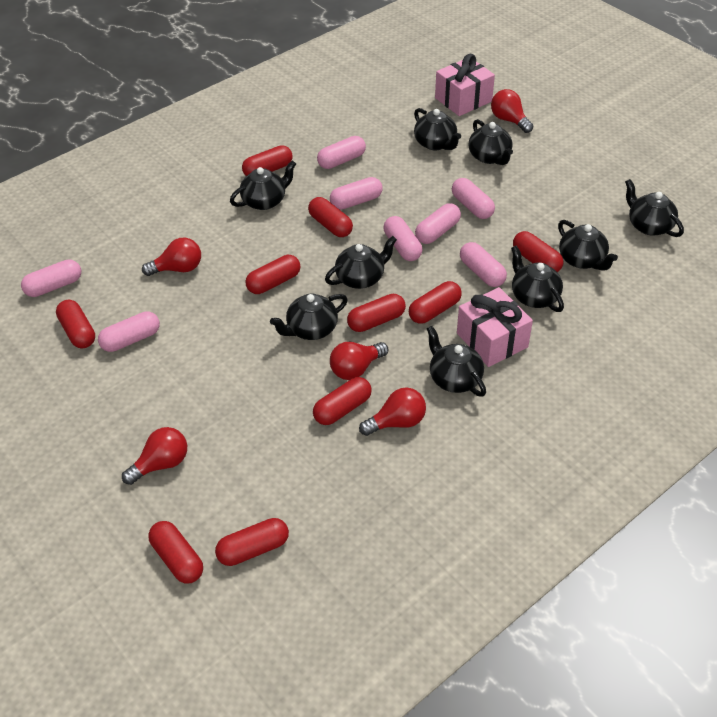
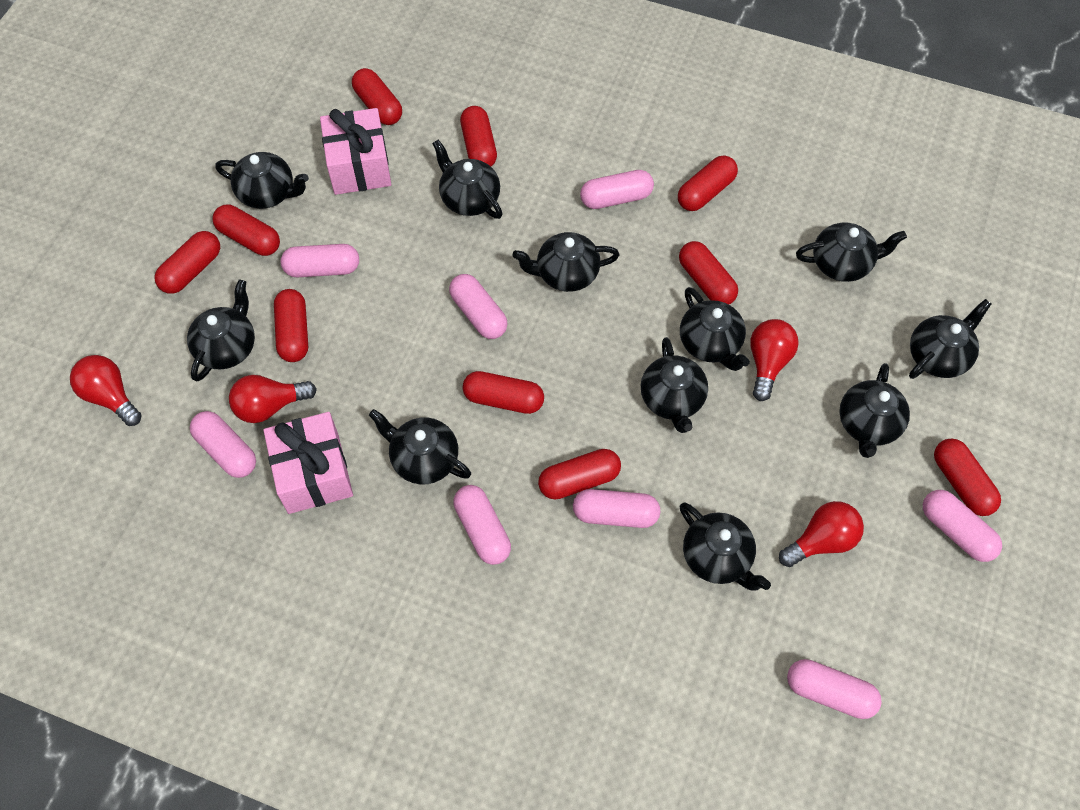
black teapot: 9 -> 11
red light bulb: 5 -> 4

